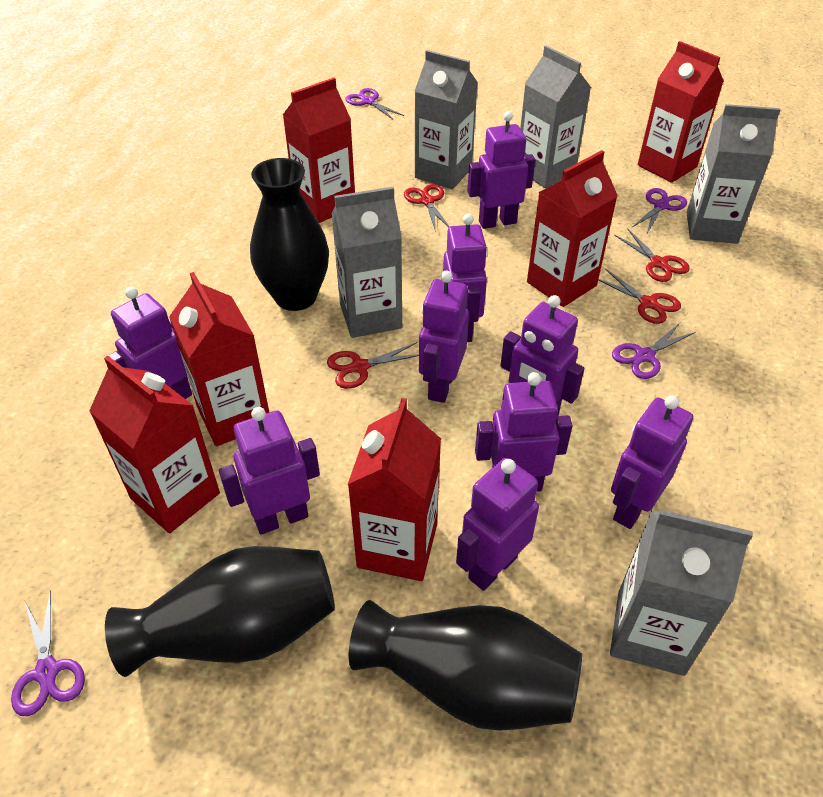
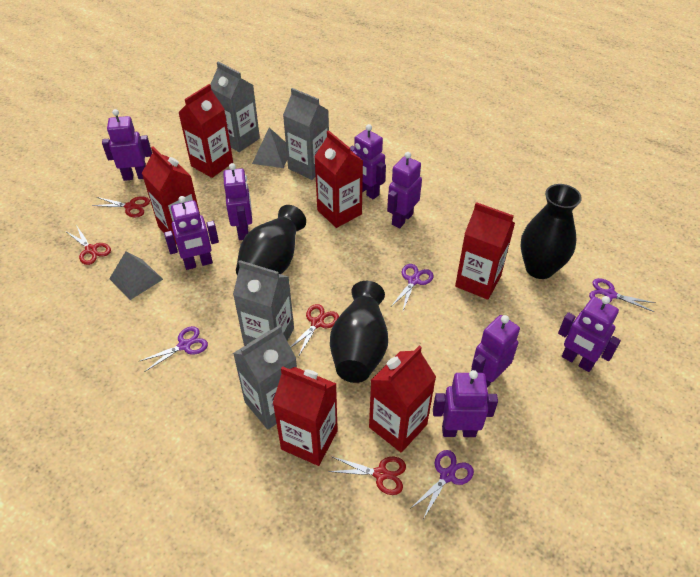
grey carton: 5 -> 4
grey pyramid: 0 -> 2
purple robot: 9 -> 8

